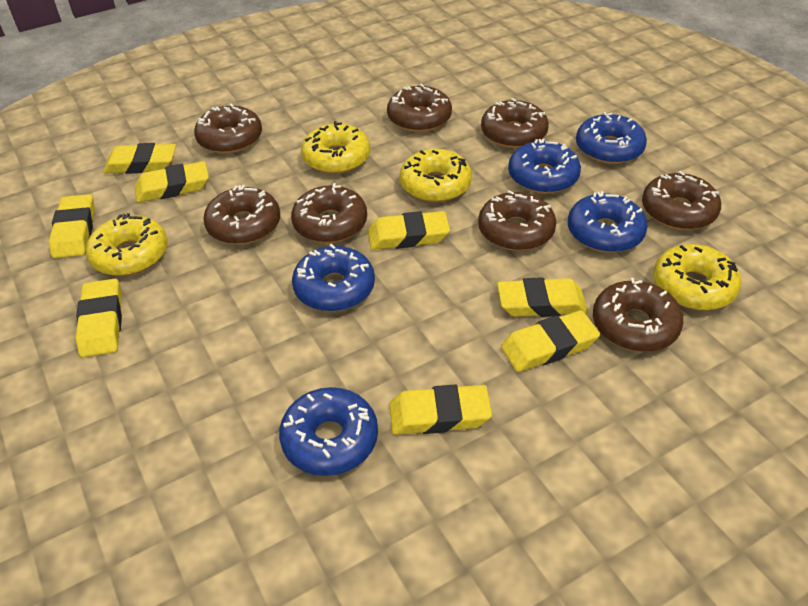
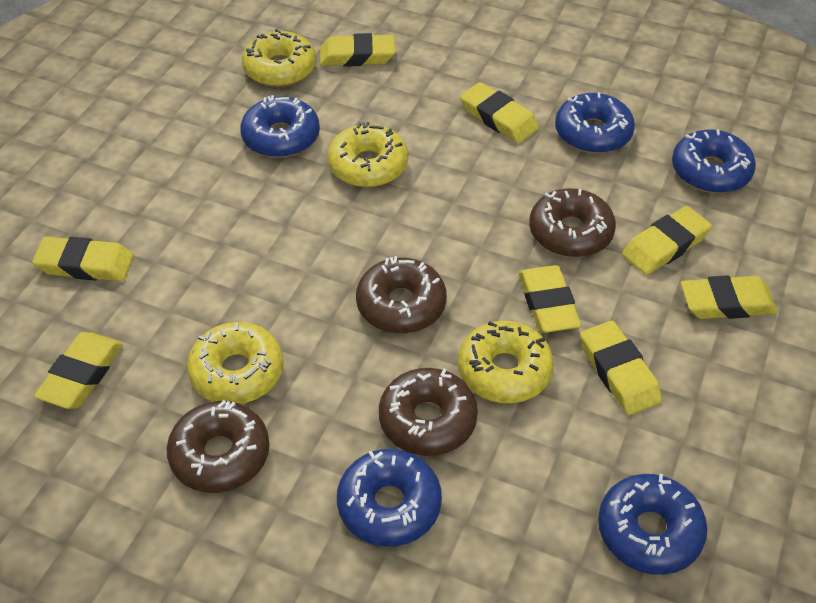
brown donut: 8 -> 4

